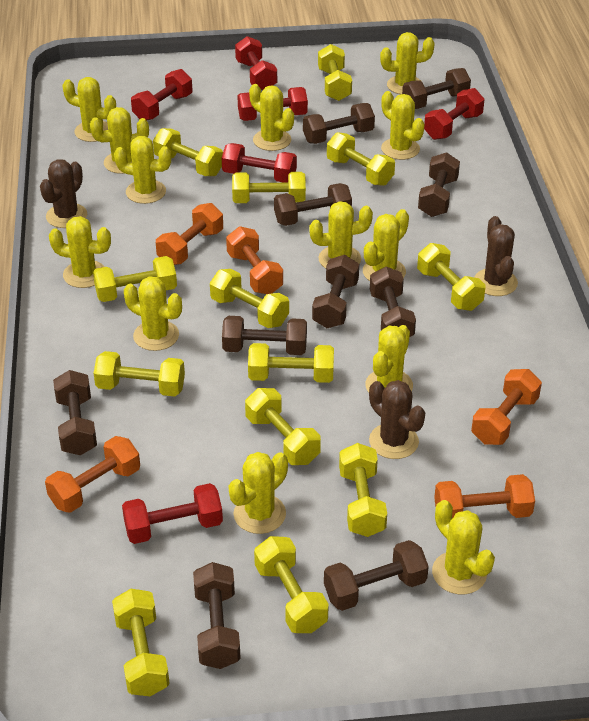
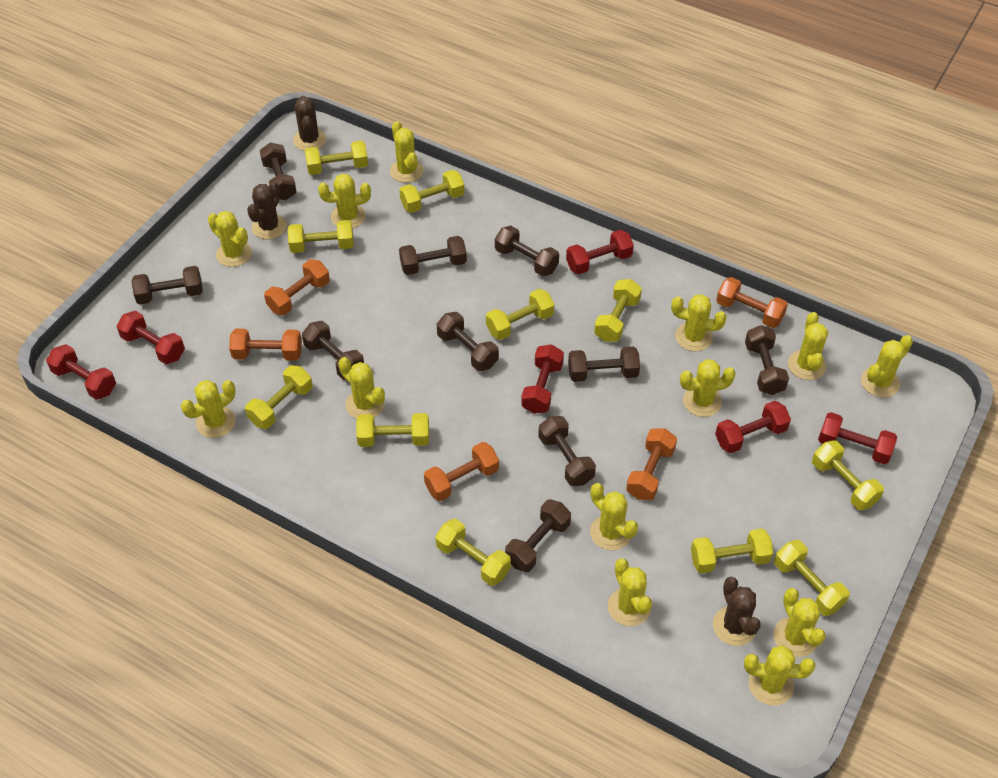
yellow dumbbell: 13 -> 11

